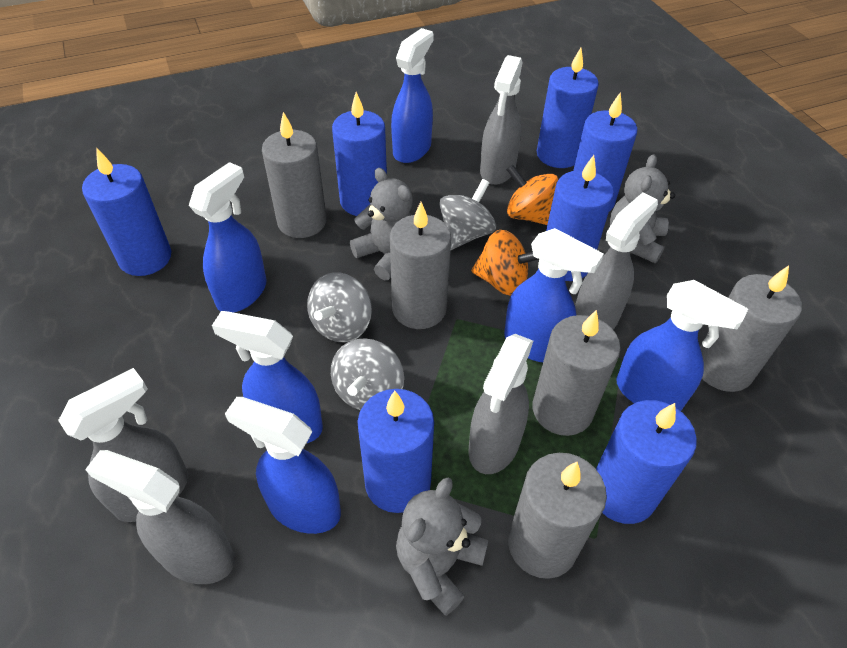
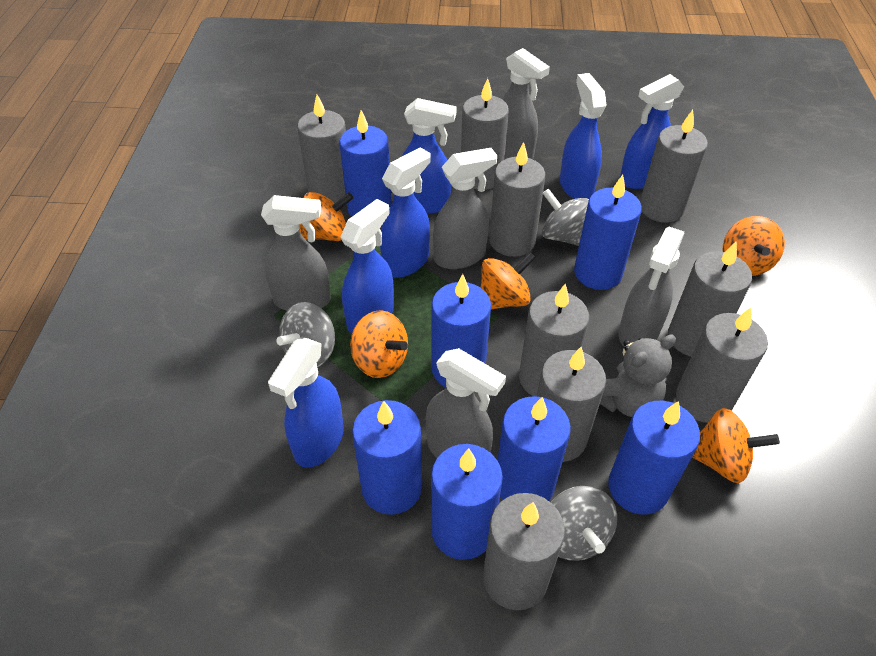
grey candle: 5 -> 9
grey teddy bear: 3 -> 1
orange spinning top: 2 -> 5

